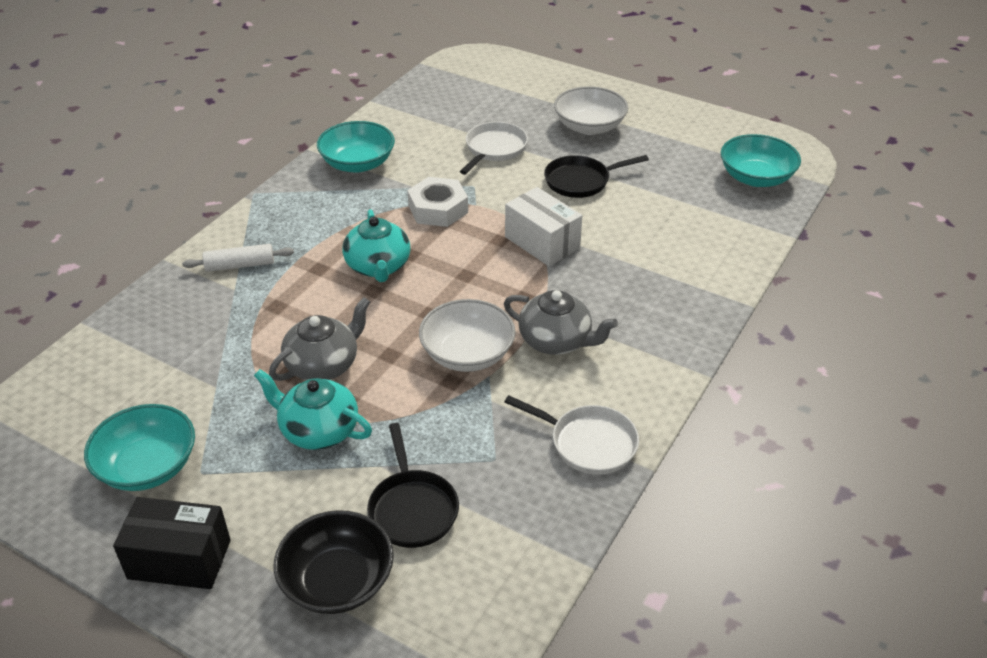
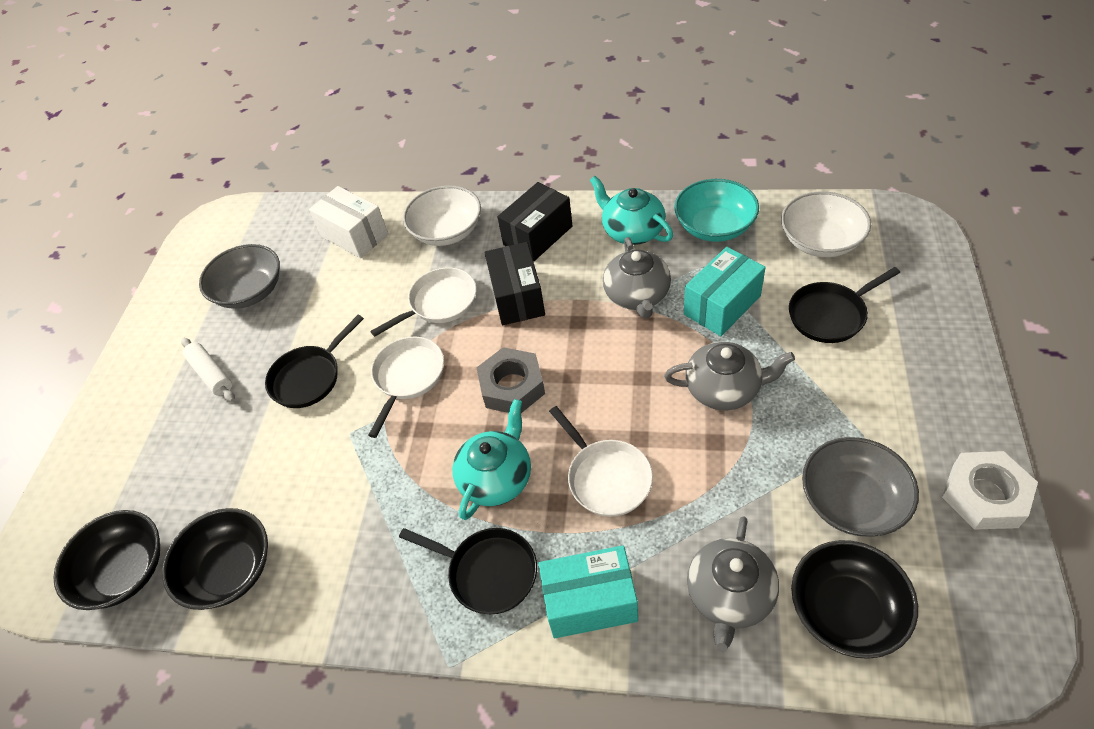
black bowl: 1 -> 3
black box: 1 -> 2
black pan: 2 -> 3
grey bowl: 0 -> 2
grey nut: 0 -> 1
grey teapot: 2 -> 3
turquoise bowl: 3 -> 1
turquoise box: 0 -> 2
white pan: 2 -> 3

